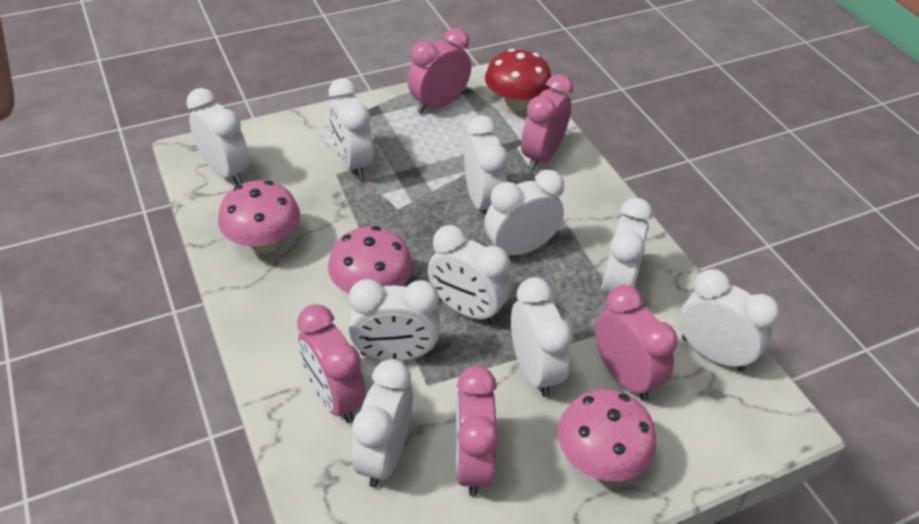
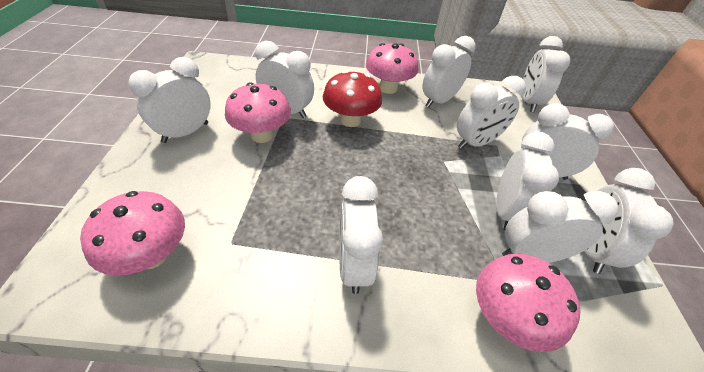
pink clock: 5 -> 0
pink mushroom: 3 -> 4

